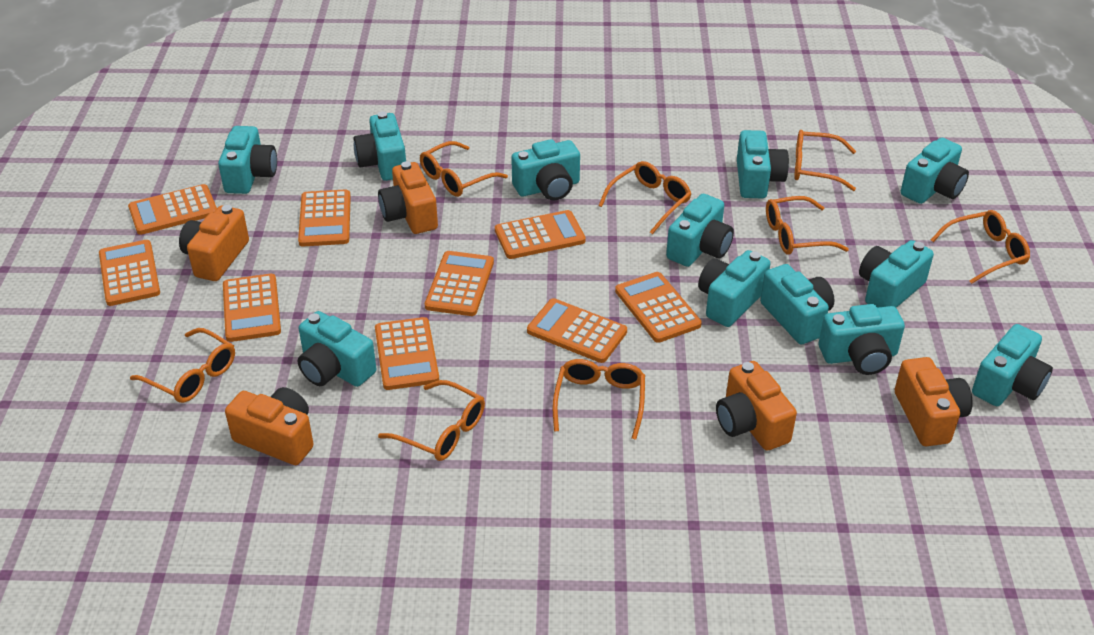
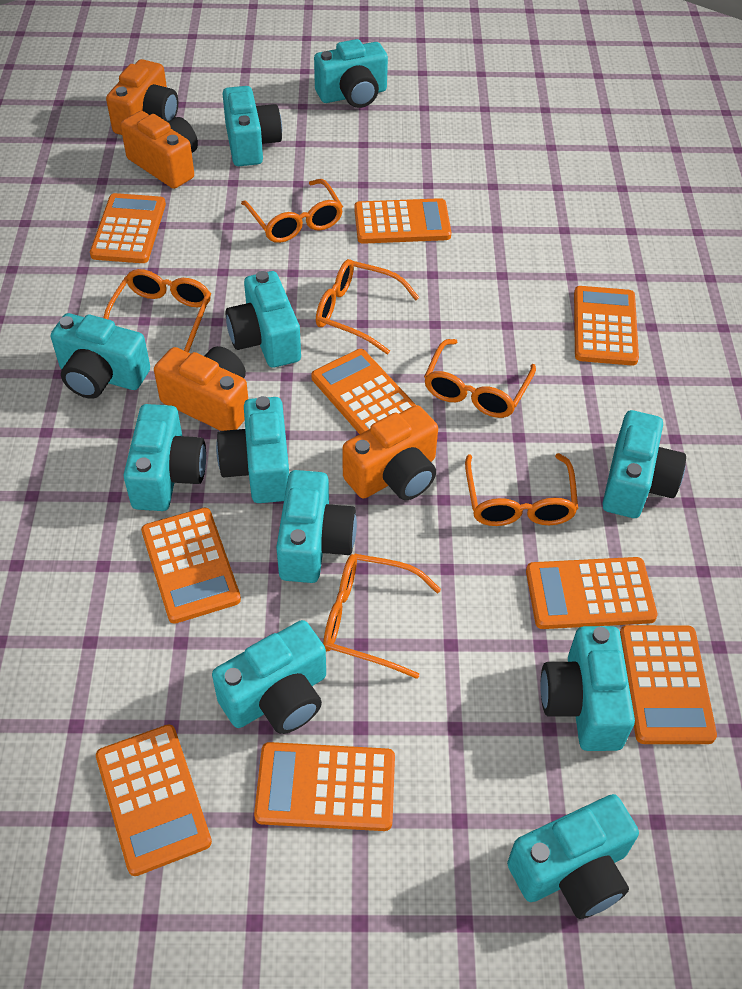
orange camera: 5 -> 4
orange glasses: 8 -> 6
turquoise camera: 12 -> 11

